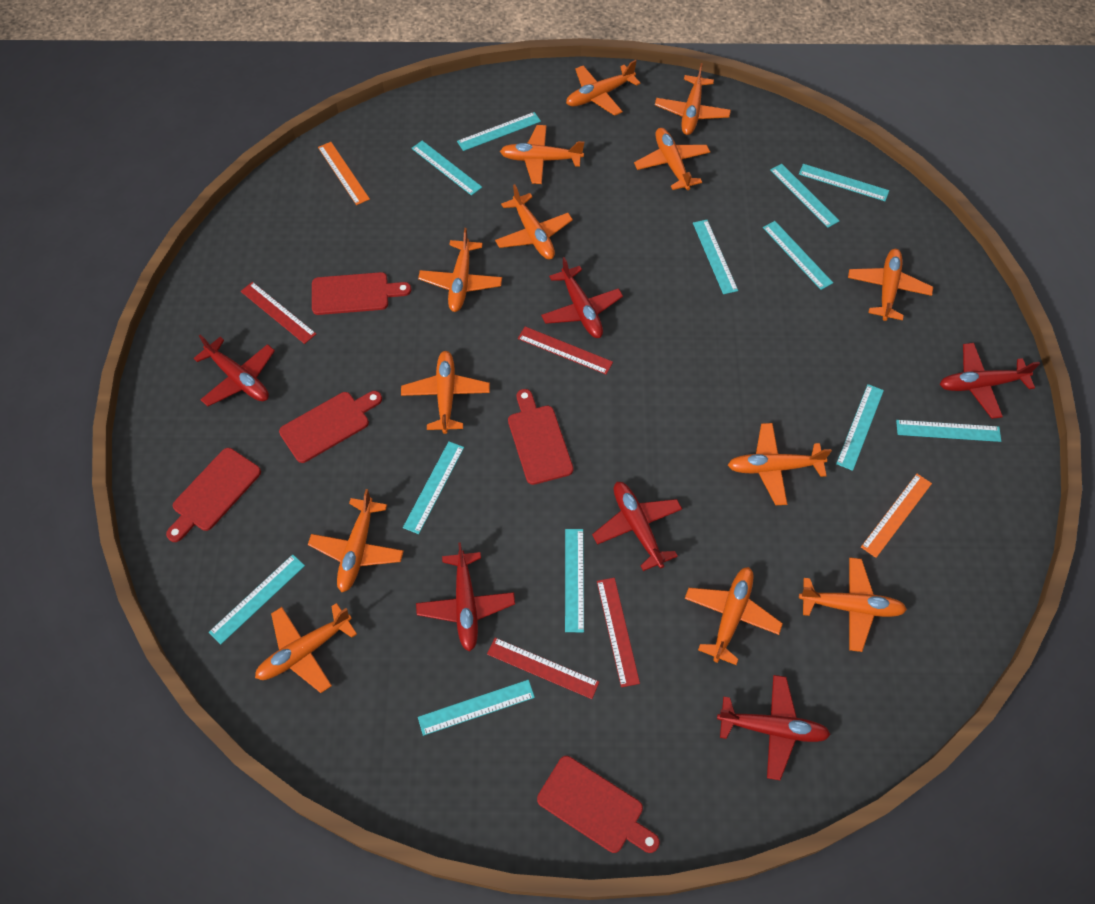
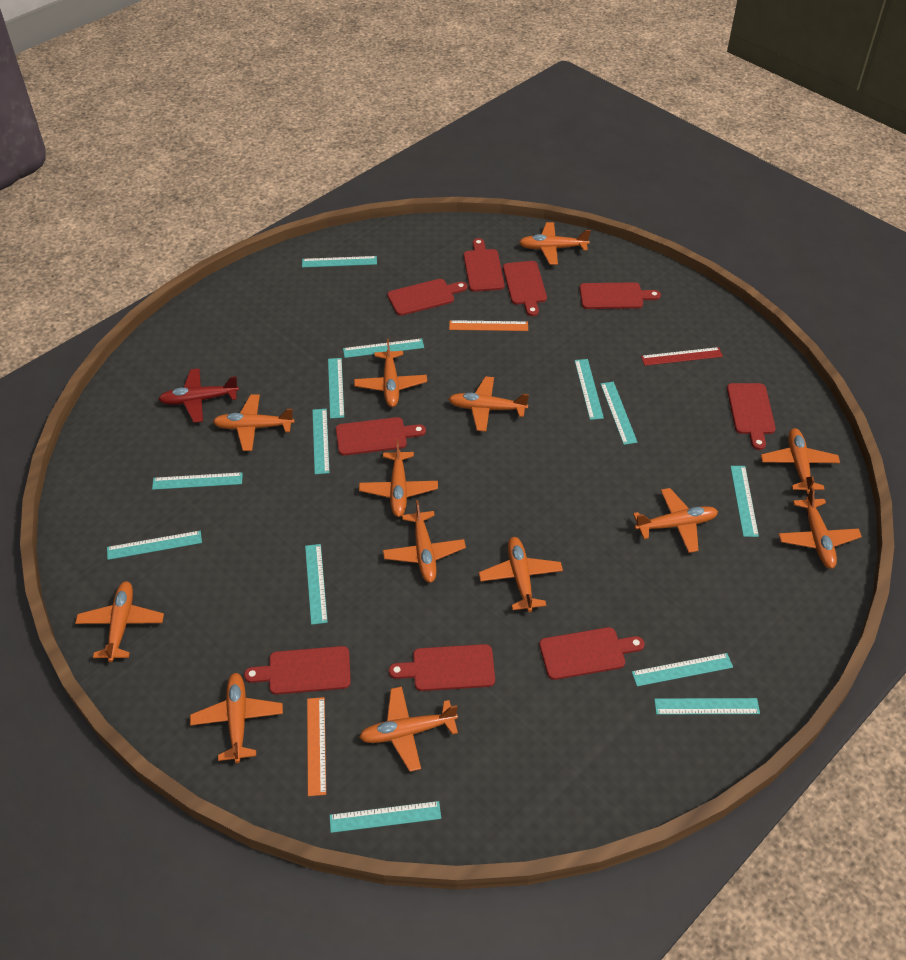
red cutting board: 5 -> 9
red plane: 6 -> 1
red ruler: 4 -> 1
turquoise ruler: 12 -> 13

